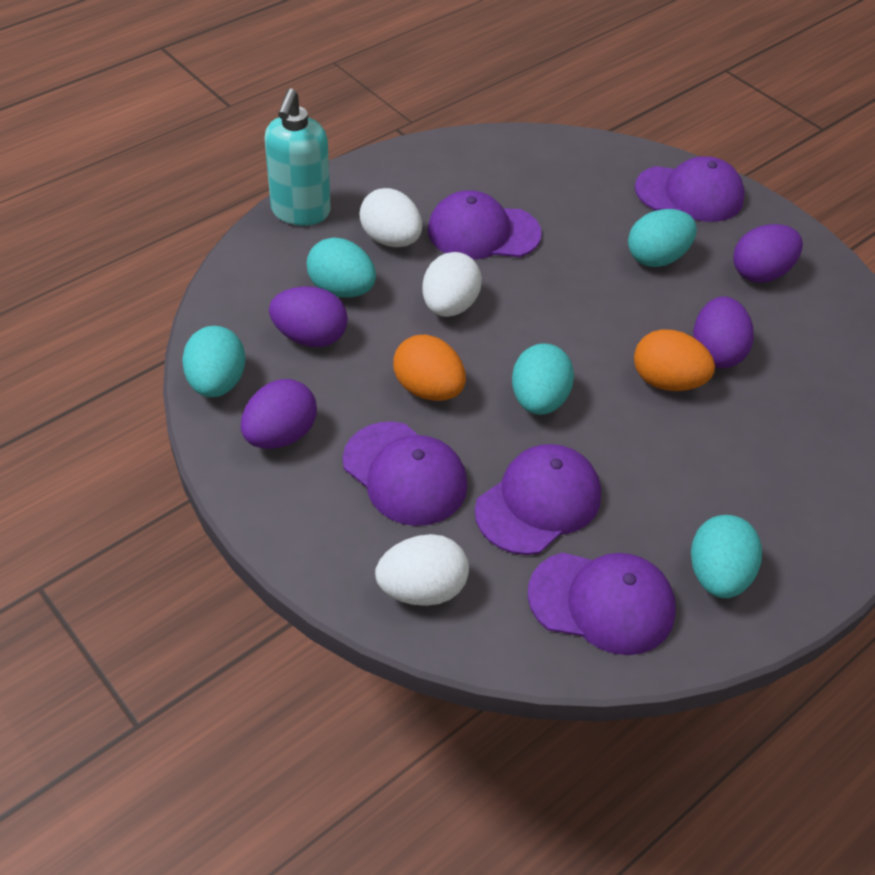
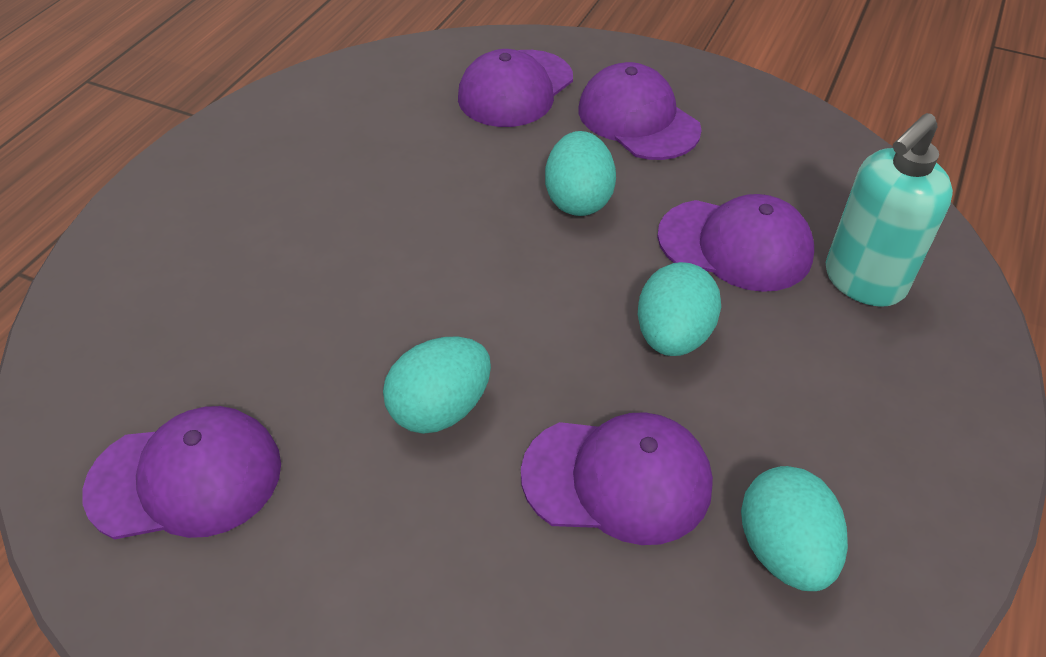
orange egg: 2 -> 0
purple egg: 4 -> 0
turquoise egg: 5 -> 4
white egg: 3 -> 0

